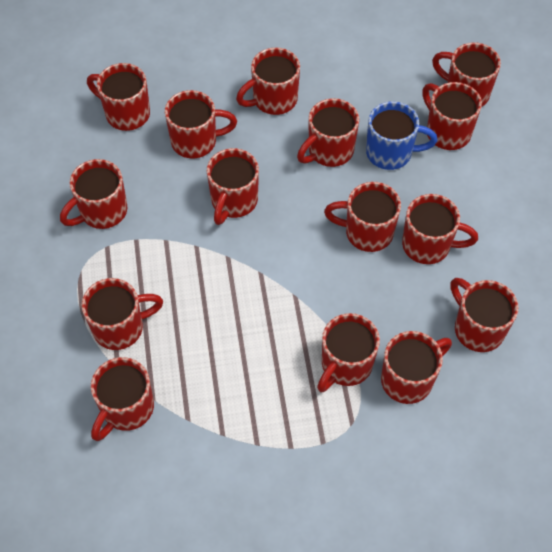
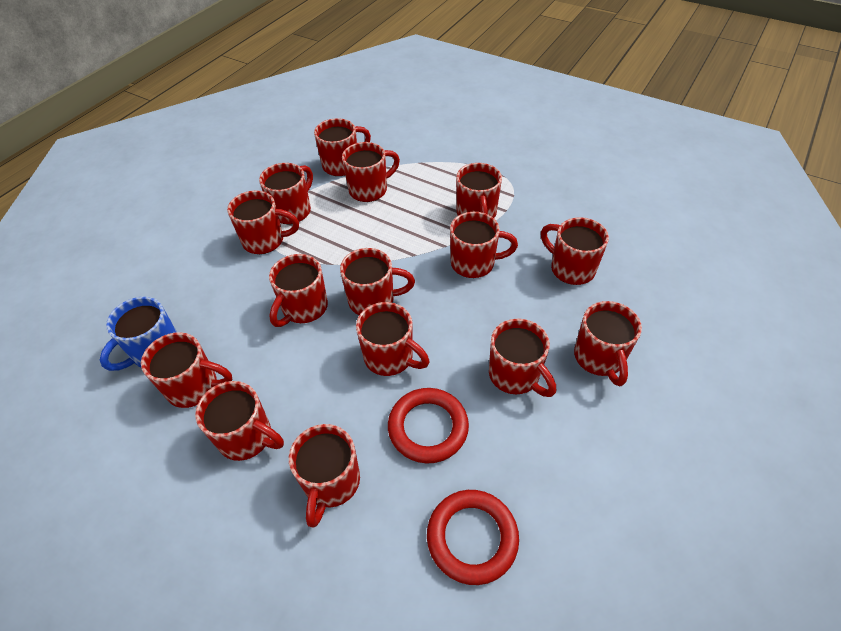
red ring: 0 -> 2

